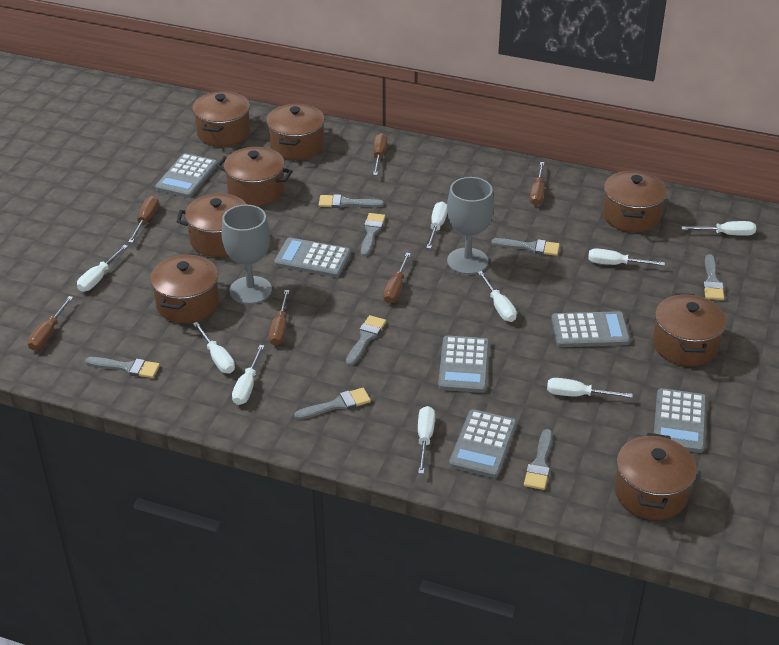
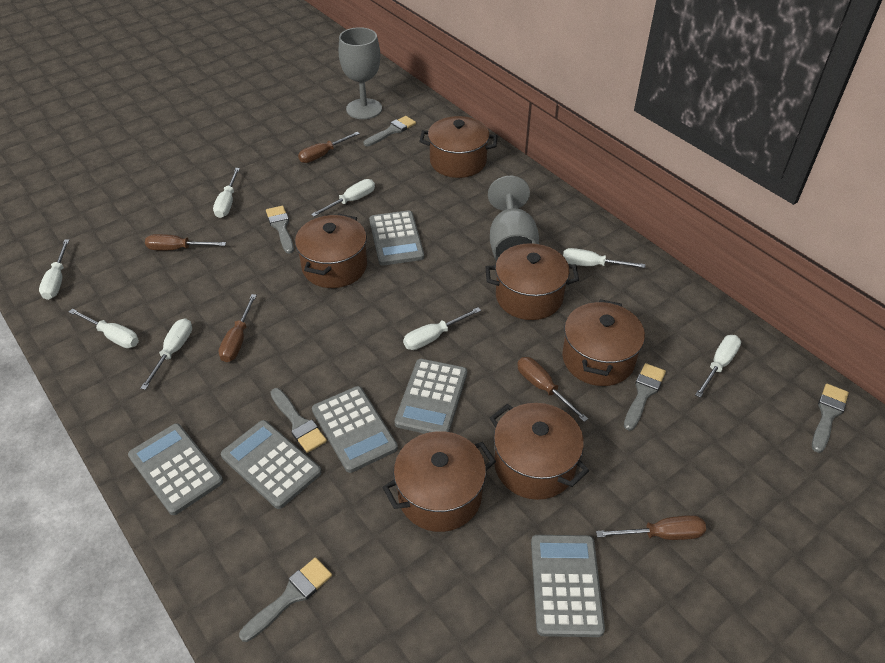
brown pot: 8 -> 6
brown screwdriver: 6 -> 5
grey brush: 8 -> 6
white screwdriver: 9 -> 8

